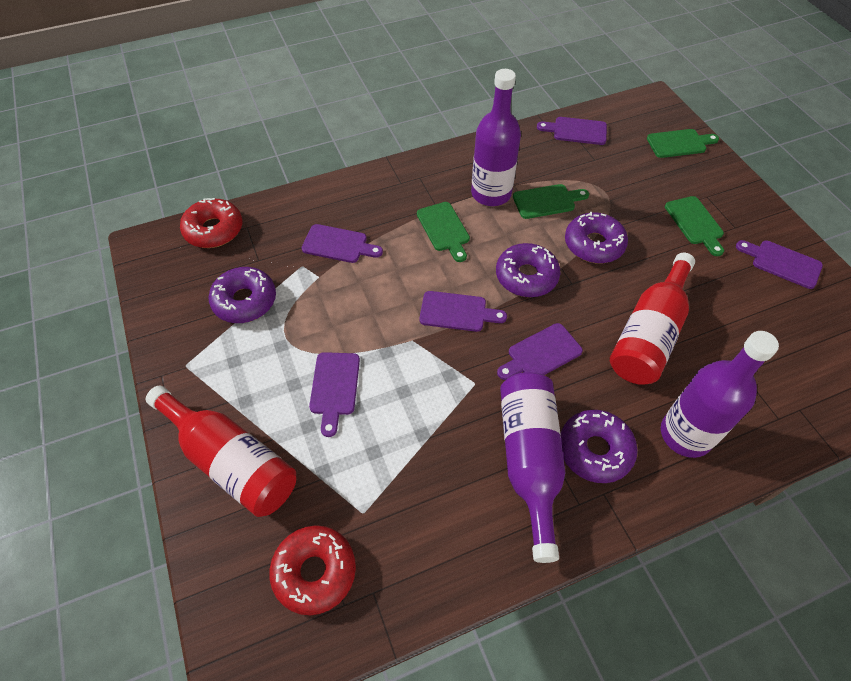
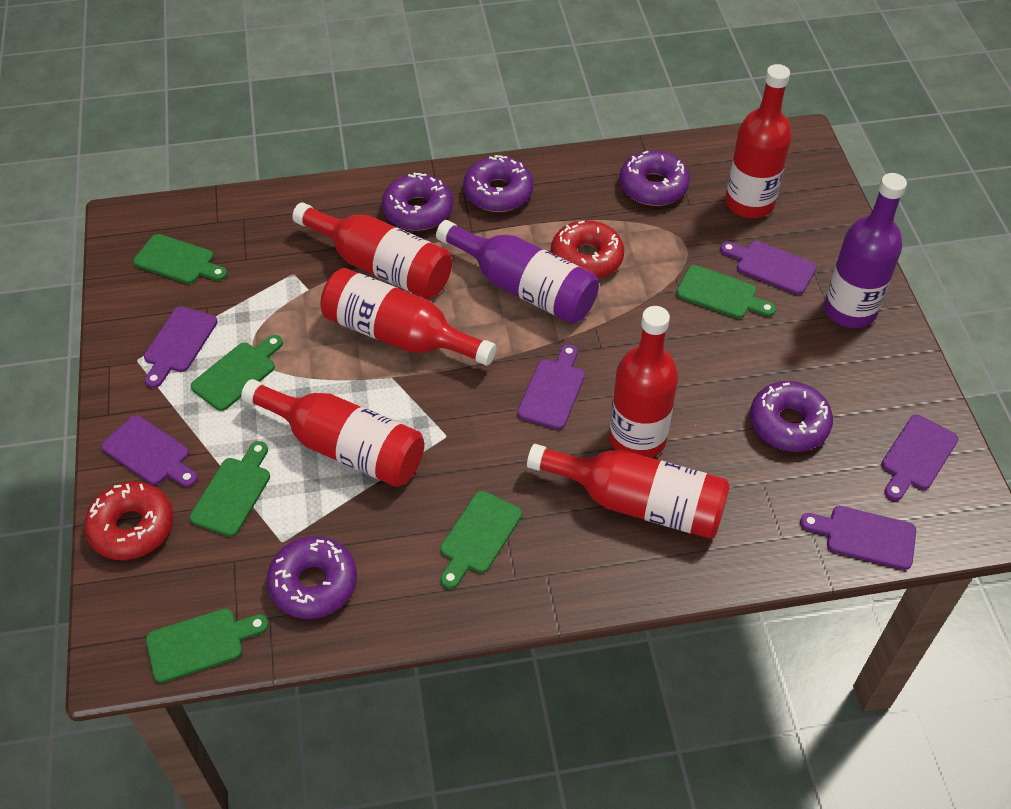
green cutting board: 4 -> 6
purple bottle: 3 -> 2
purple donut: 4 -> 5
red bottle: 2 -> 6

